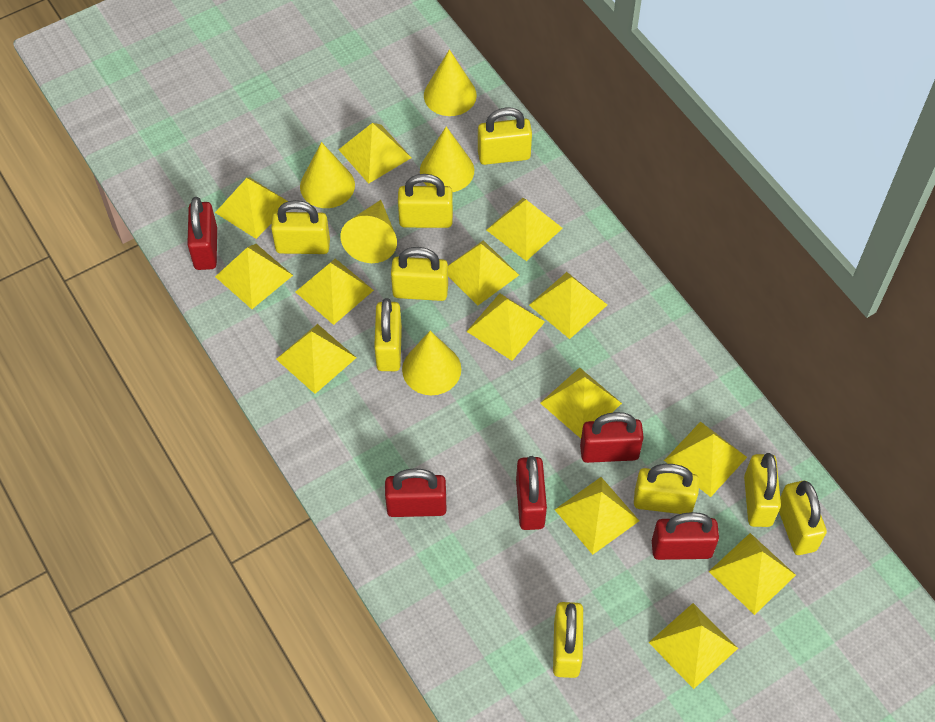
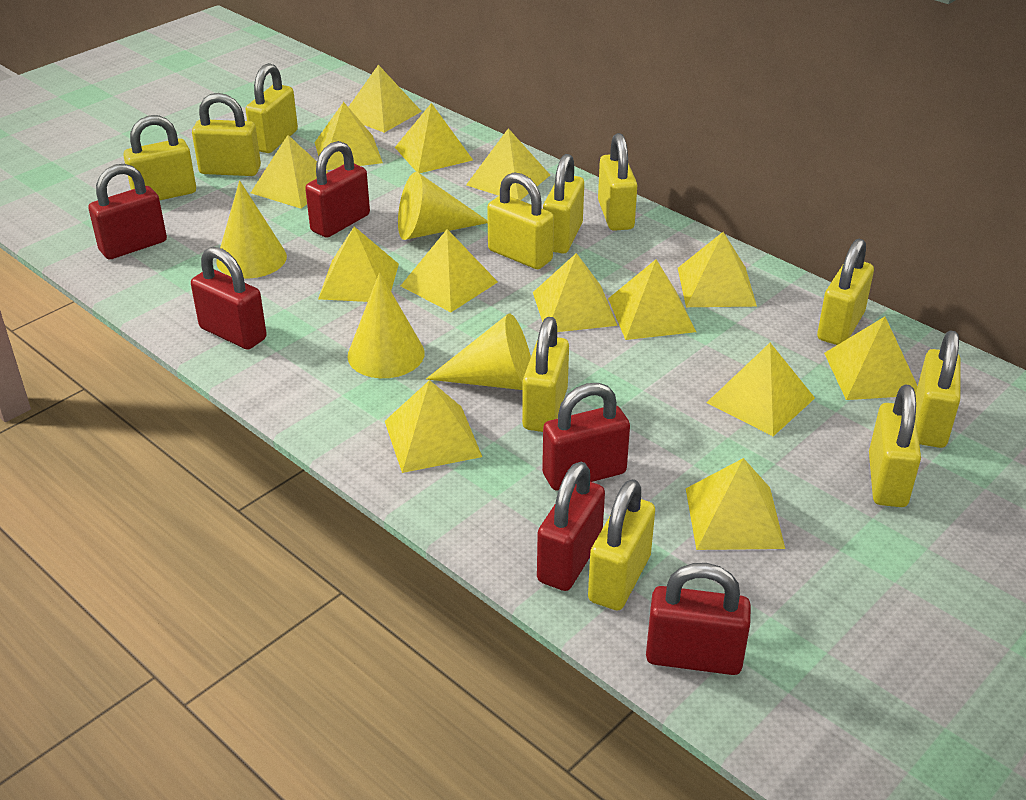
red padlock: 5 -> 6
yellow cone: 5 -> 4
yellow padlock: 9 -> 11

